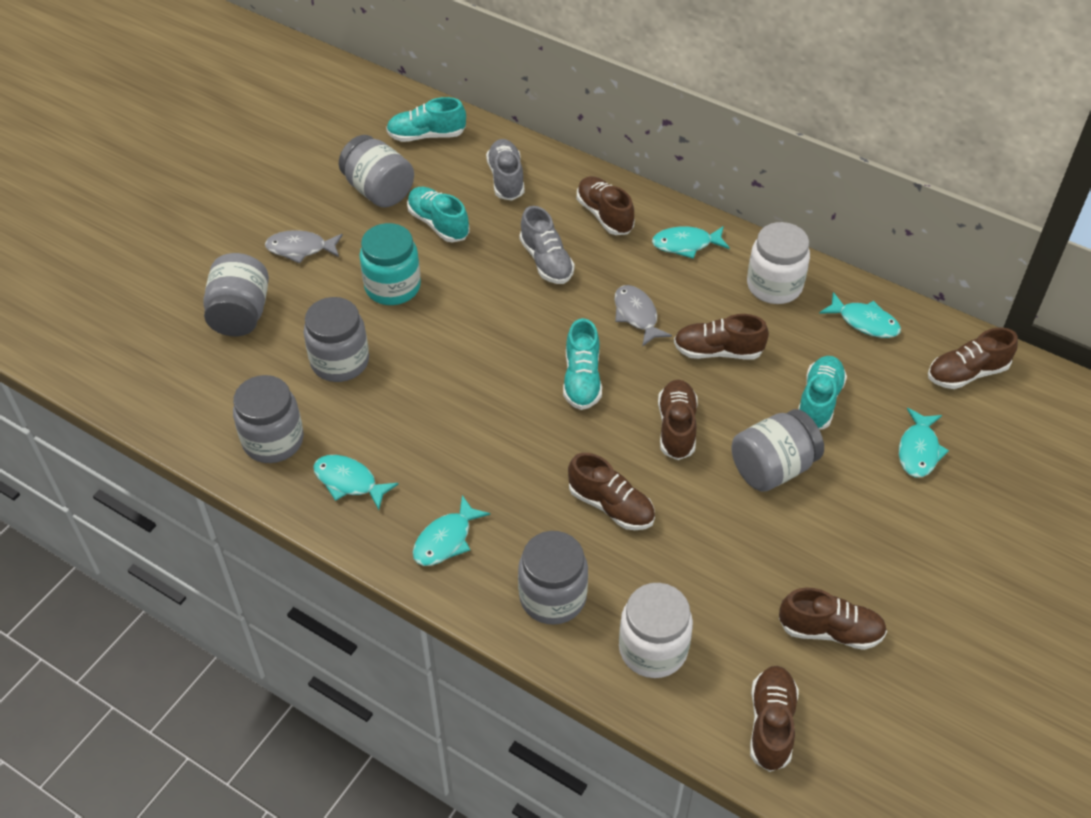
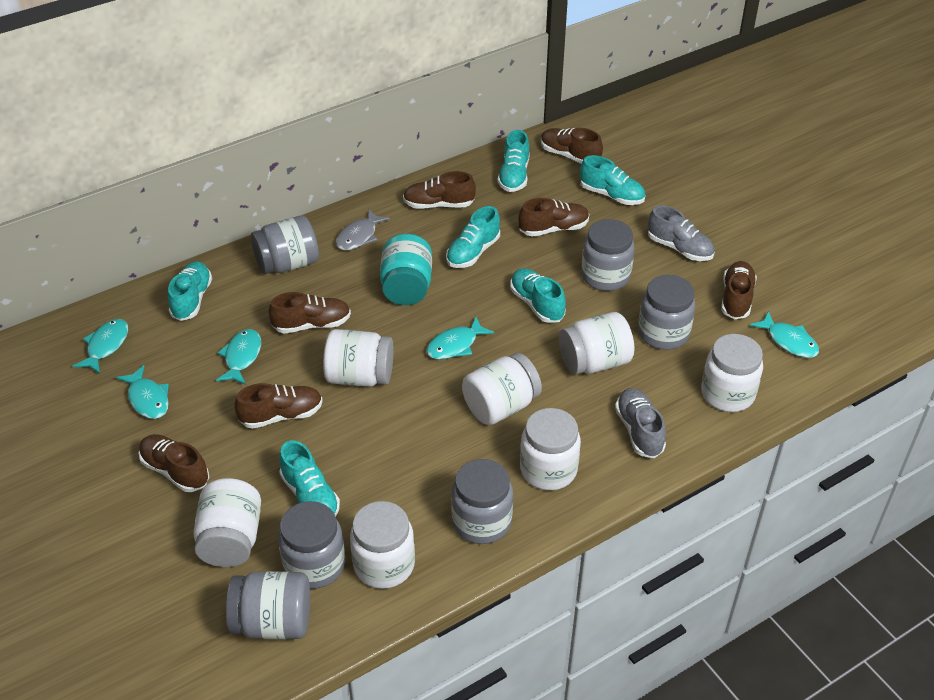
grey fish: 2 -> 1
turquoise shoe: 4 -> 6
white jar: 2 -> 7

